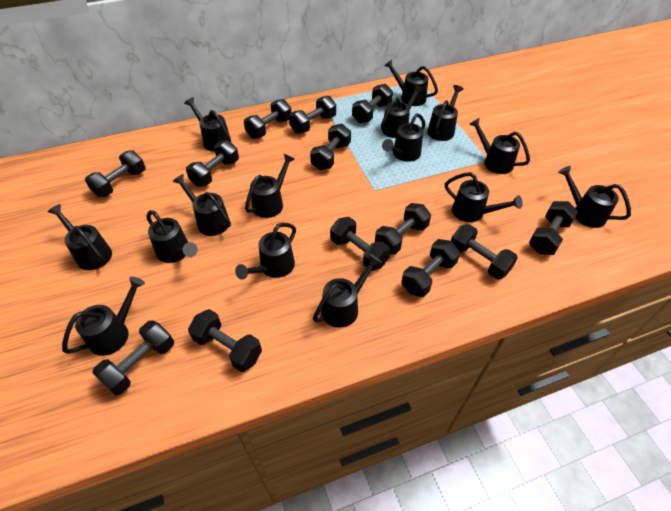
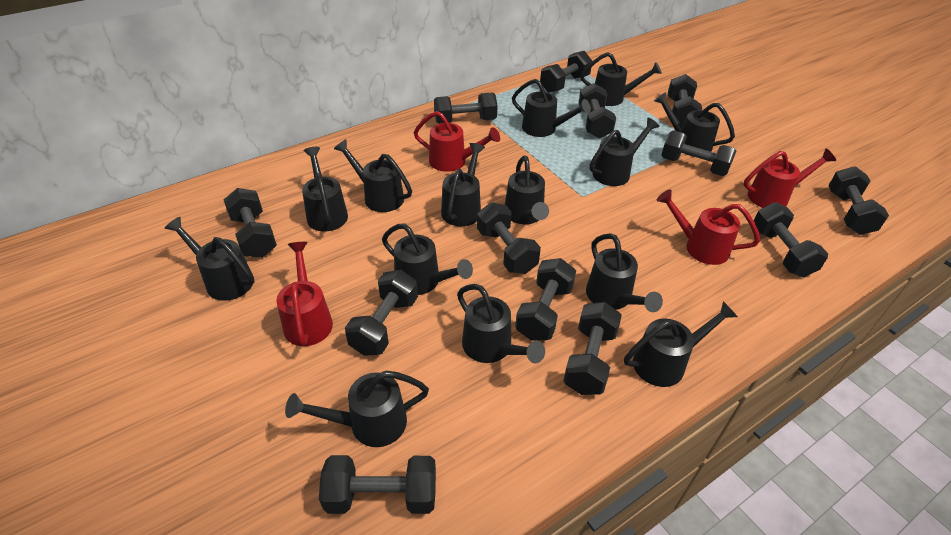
black watering can: 15 -> 14
red watering can: 0 -> 4

